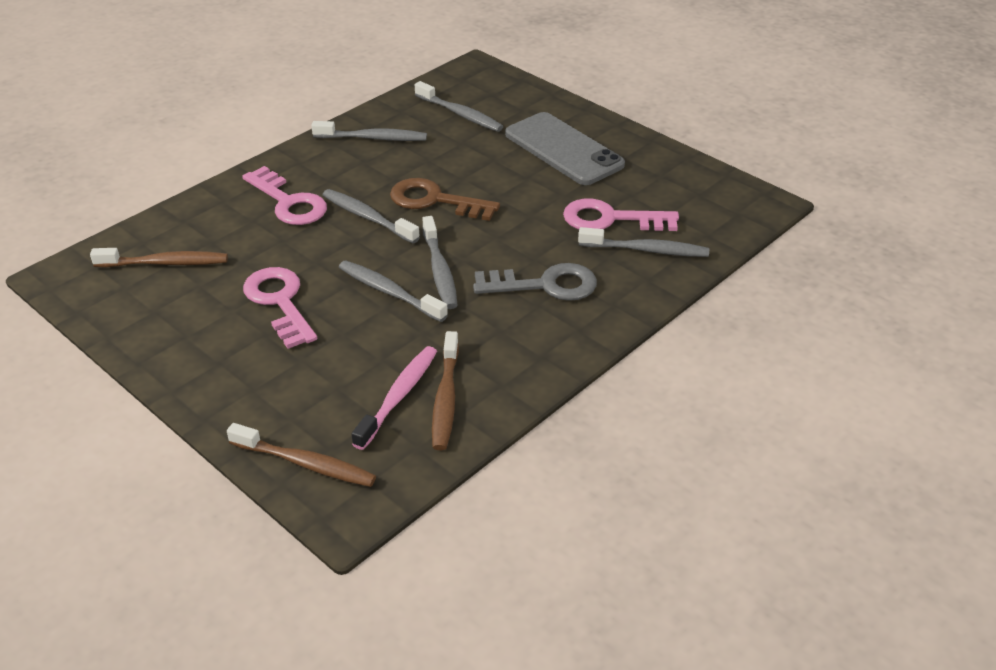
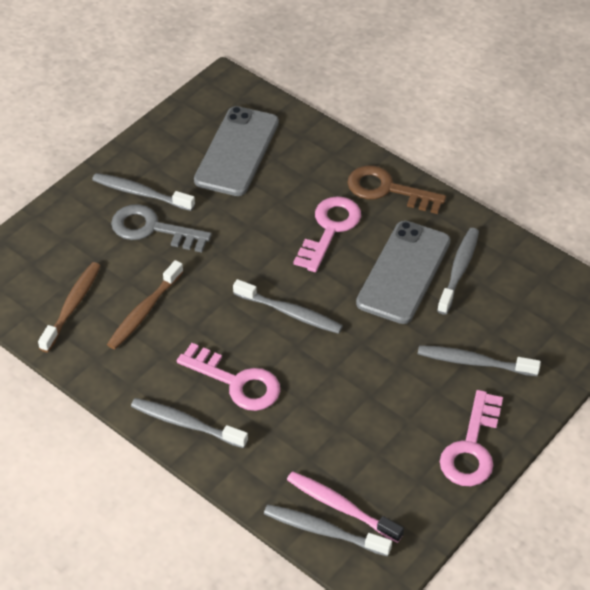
brown toothbrush: 3 -> 2
grey phone: 1 -> 2

